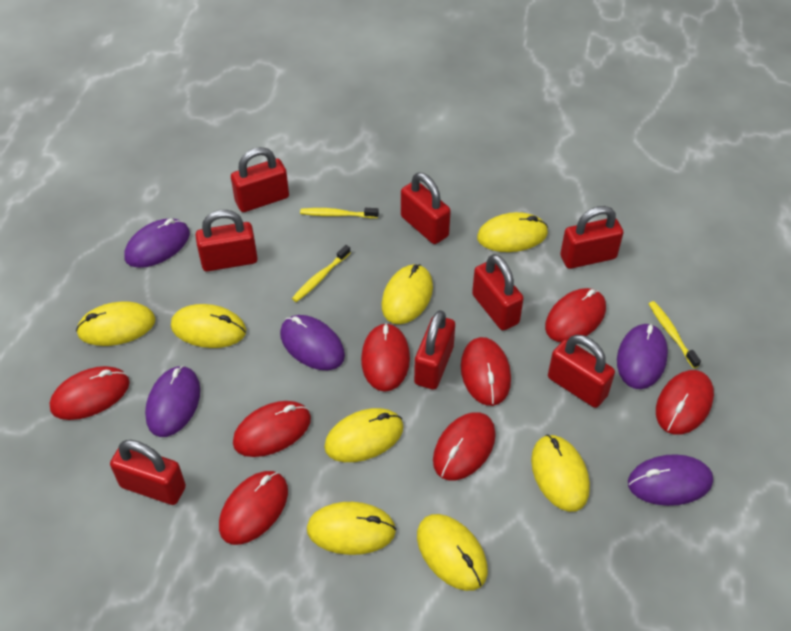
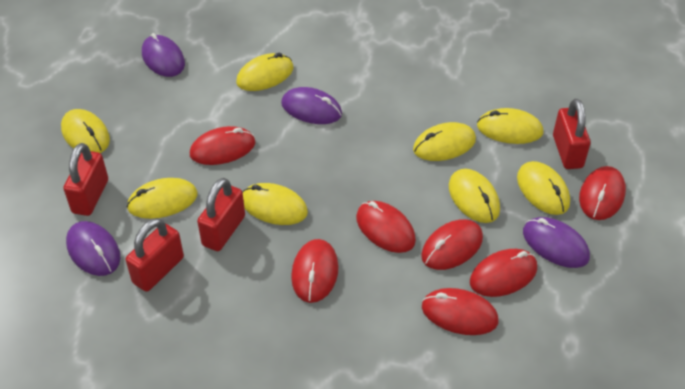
purple mouse: 5 -> 4
red mouse: 8 -> 7
red padlock: 8 -> 4
yellow toothbrush: 3 -> 0

